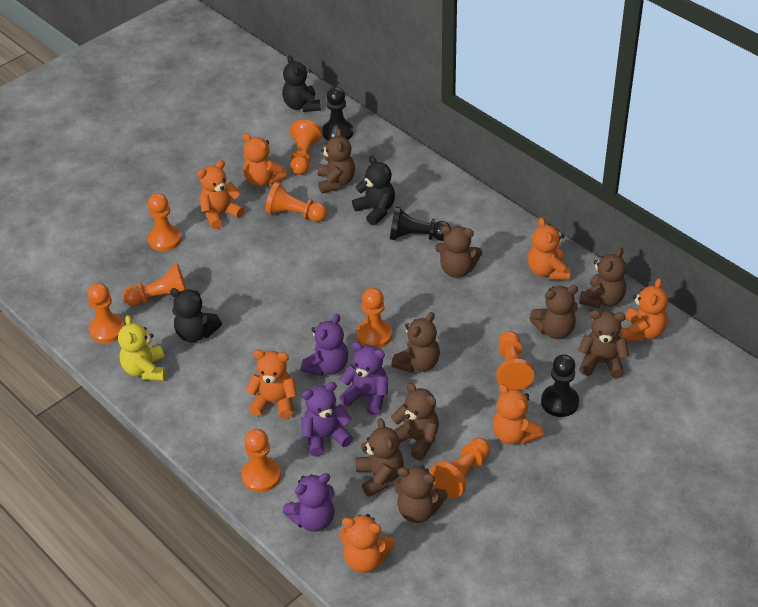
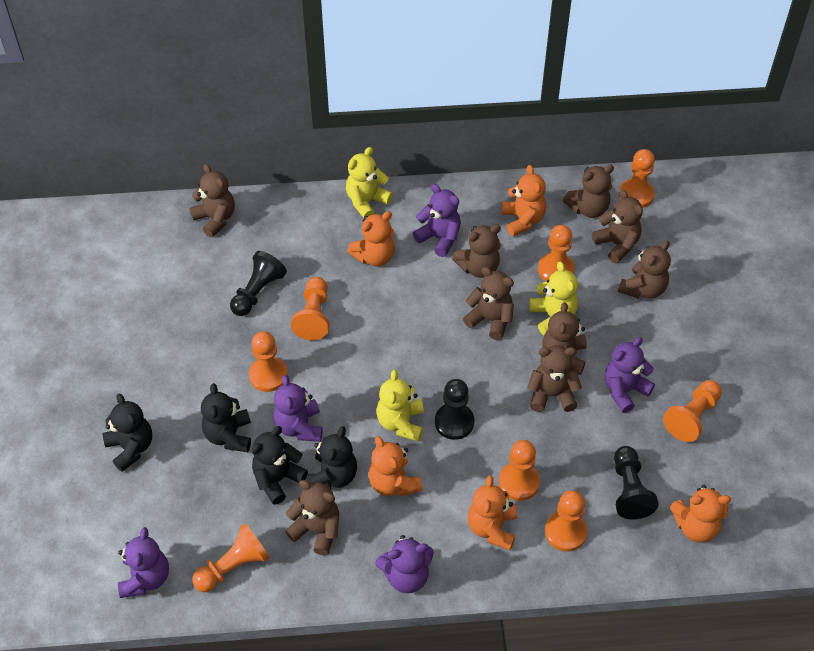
black teddy bear: 3 -> 4
orange pawn: 9 -> 8
orange teddy bear: 7 -> 5
purple teddy bear: 4 -> 5
yellow teddy bear: 1 -> 3

